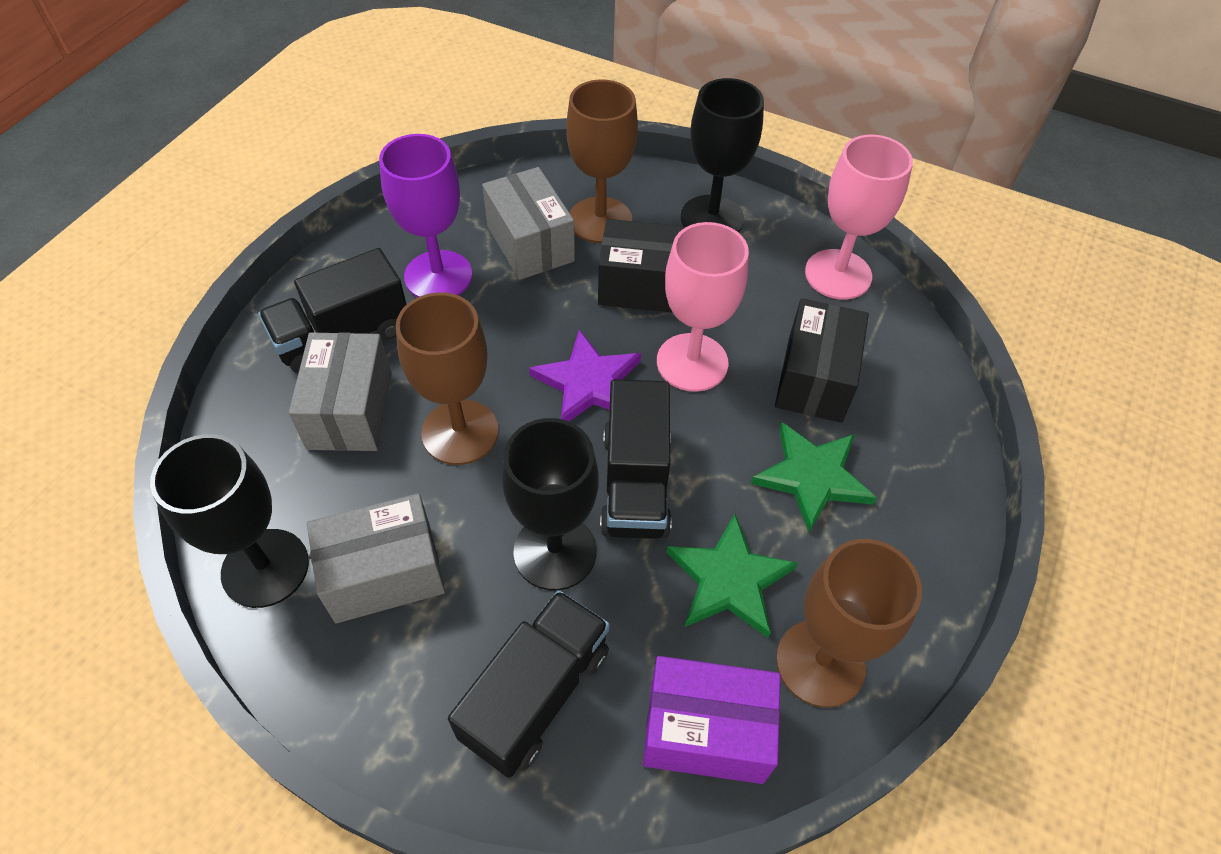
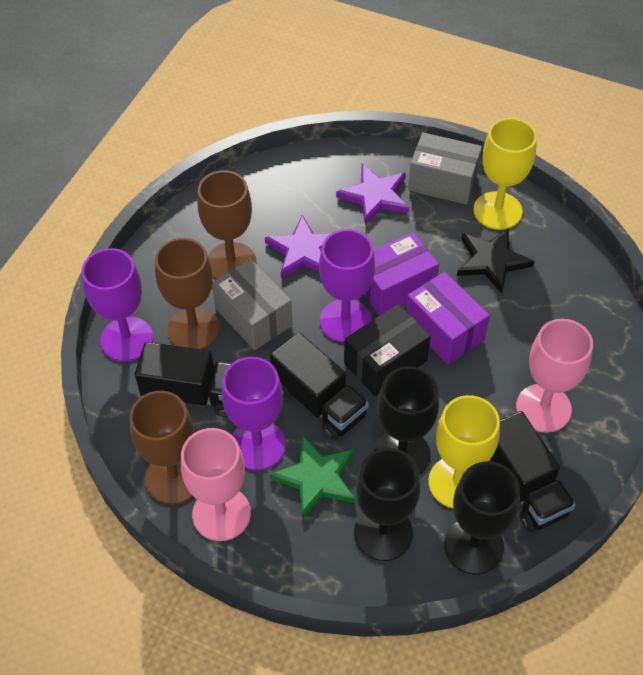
black box: 2 -> 1
black star: 0 -> 1
green star: 2 -> 1
grey box: 3 -> 2
purple box: 1 -> 2
purple goblet: 1 -> 3
purple star: 1 -> 2
yellow goblet: 0 -> 2

